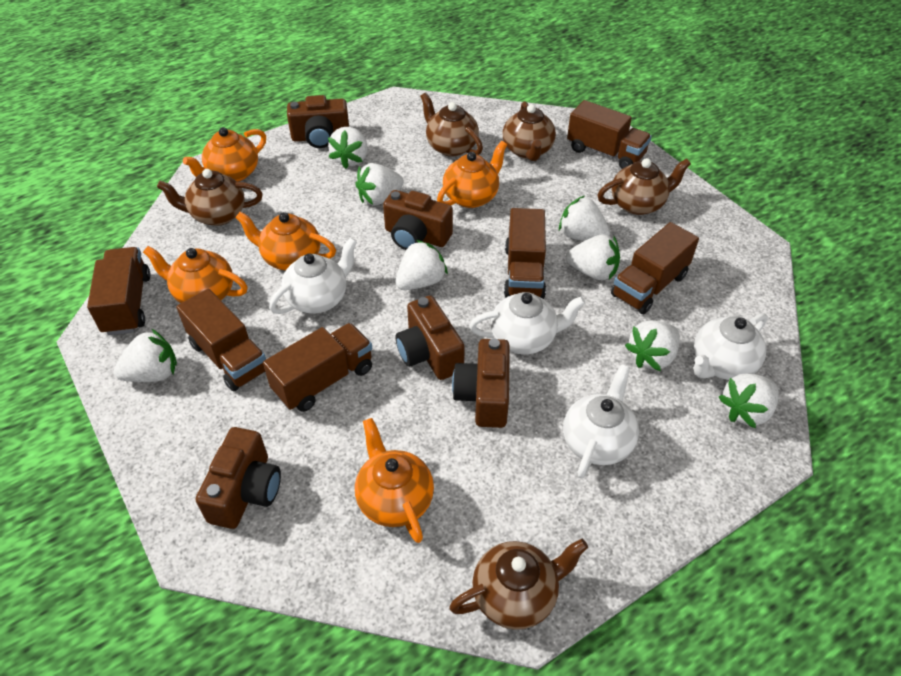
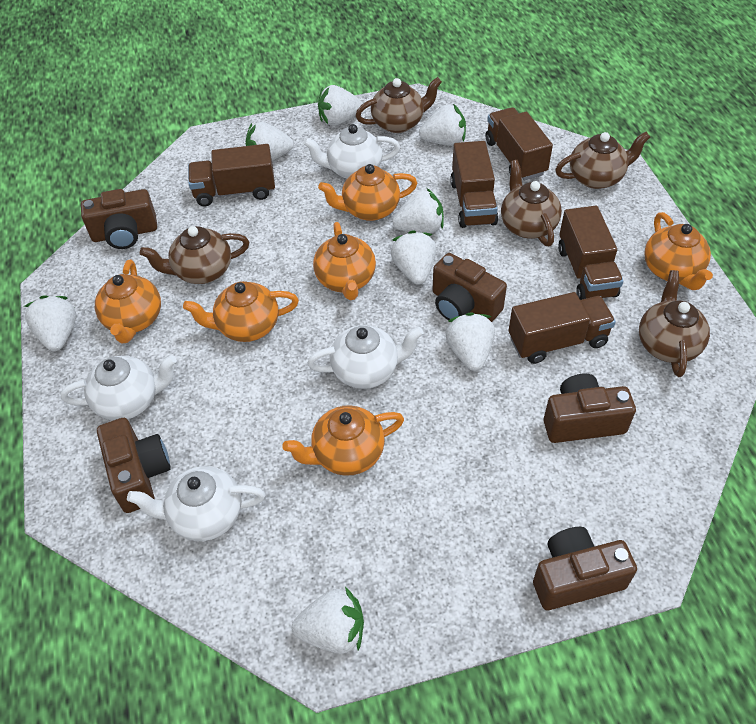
brown truck: 6 -> 5
orange teapot: 5 -> 6

